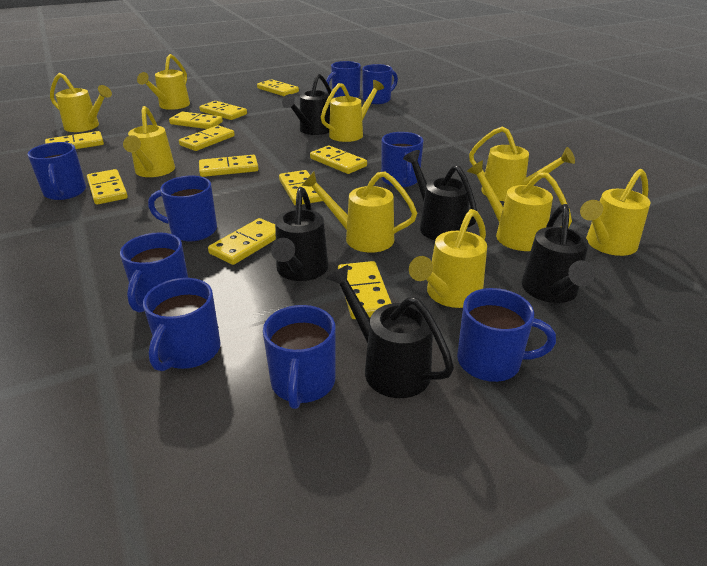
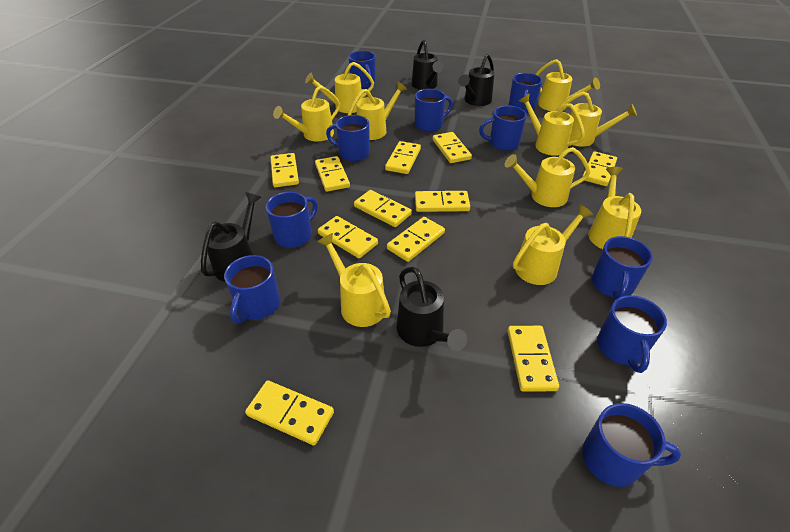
black watering can: 5 -> 4
blue mug: 9 -> 10
yellow watering can: 9 -> 10

